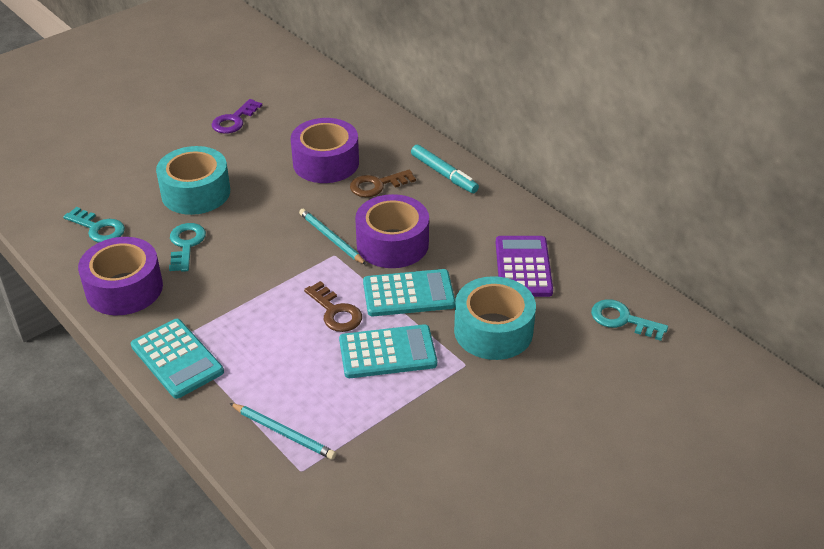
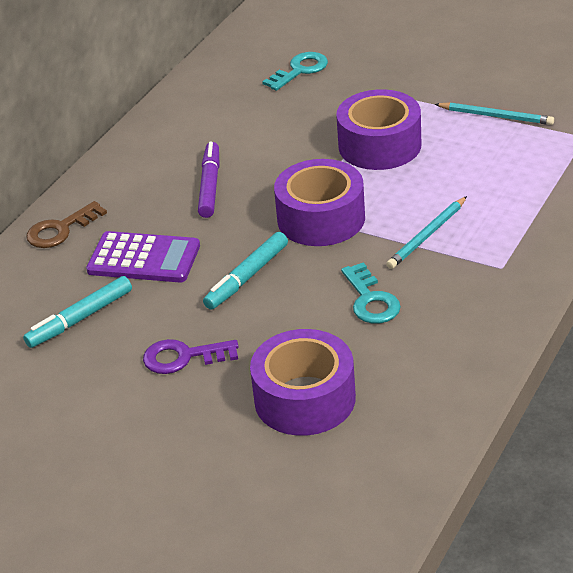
brown key: 2 -> 1
purple marker: 0 -> 1
turquoise calculator: 3 -> 0
turquoise key: 3 -> 2
turquoise marker: 1 -> 2
turquoise tape: 2 -> 0

